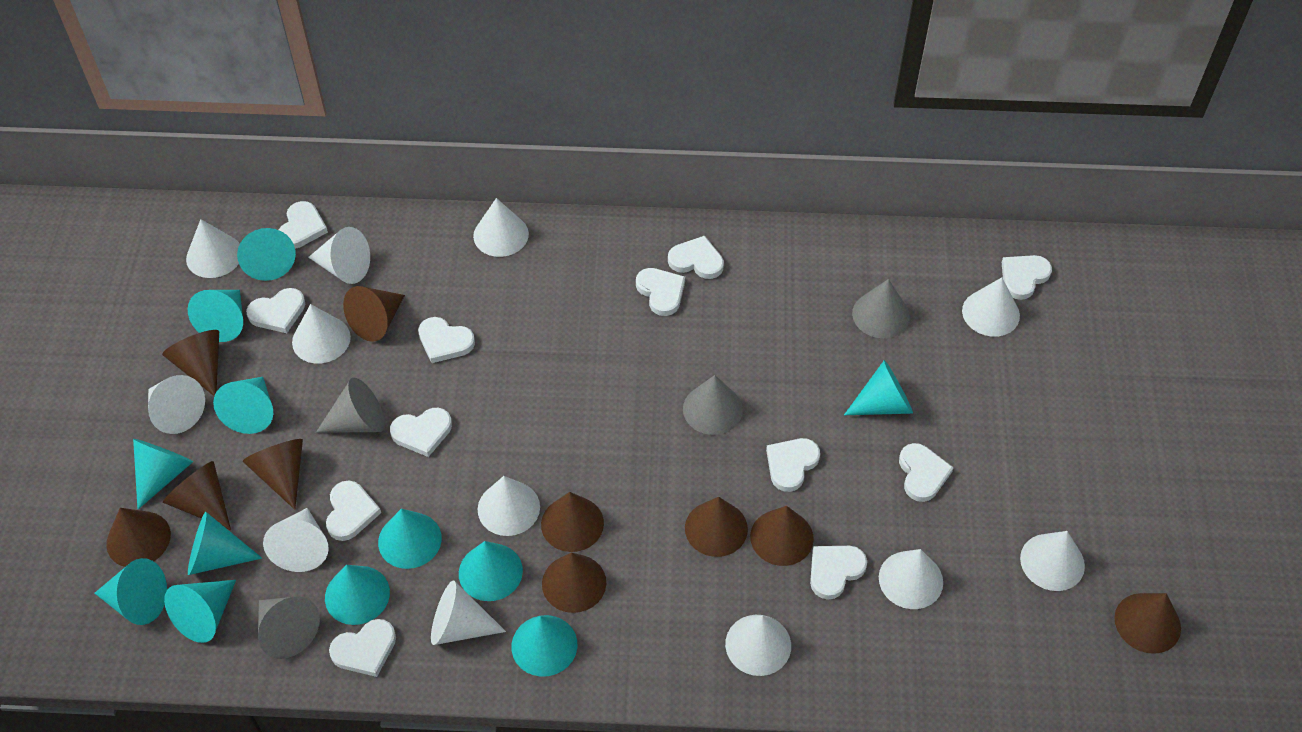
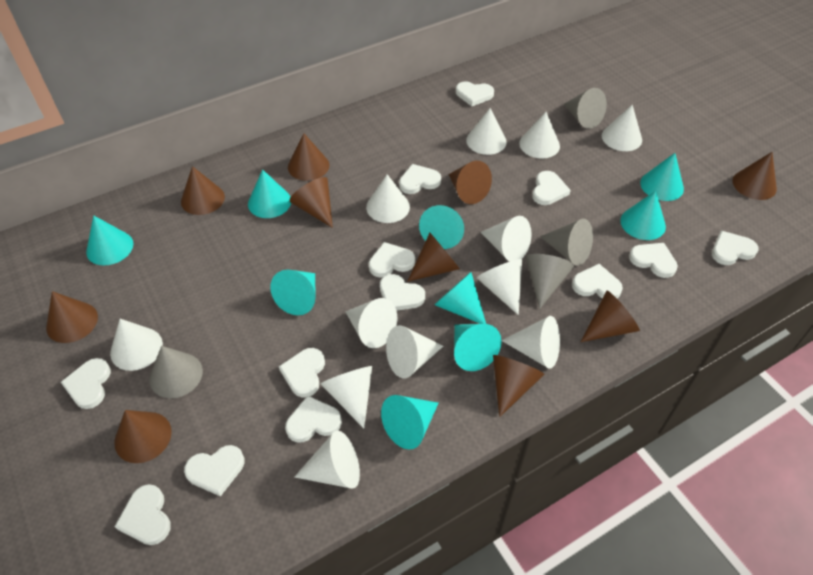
turquoise cone: 12 -> 9
white heart: 12 -> 13

